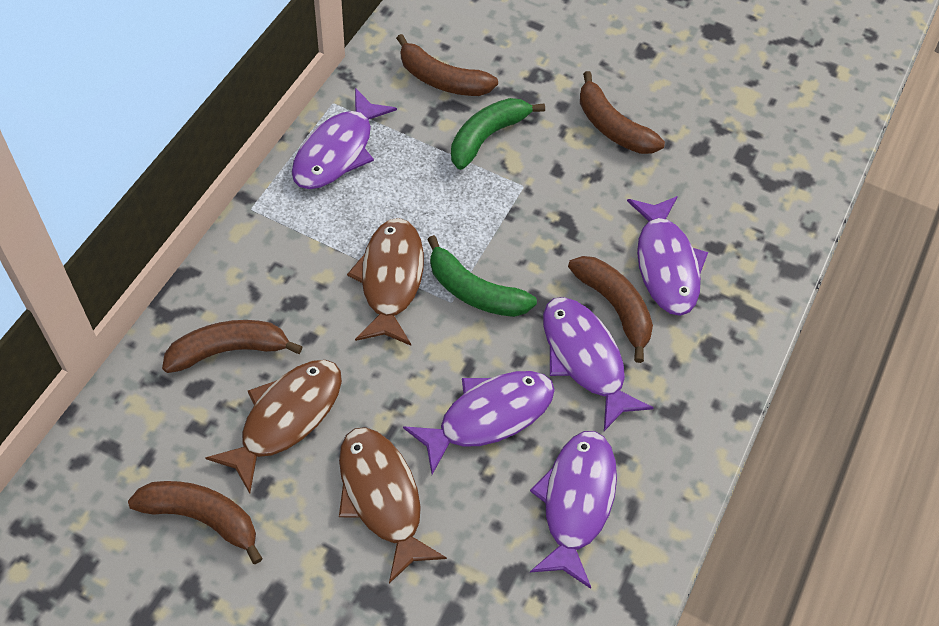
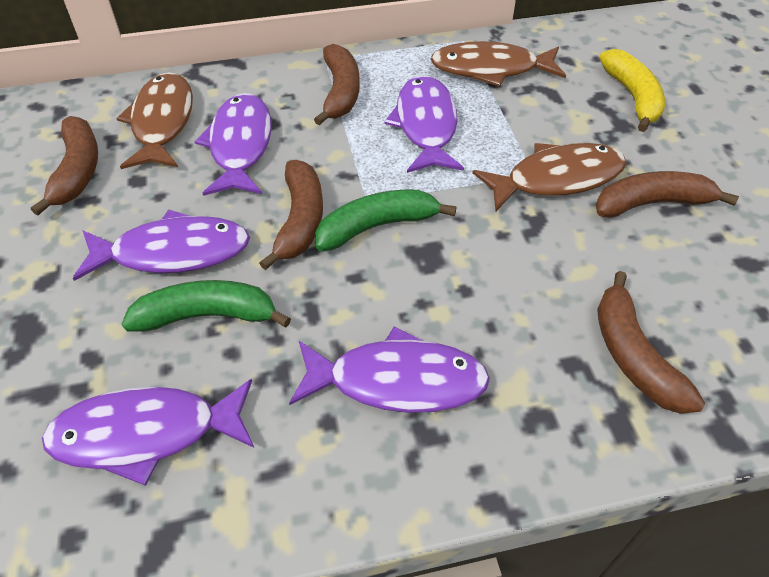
yellow banana: 0 -> 1

